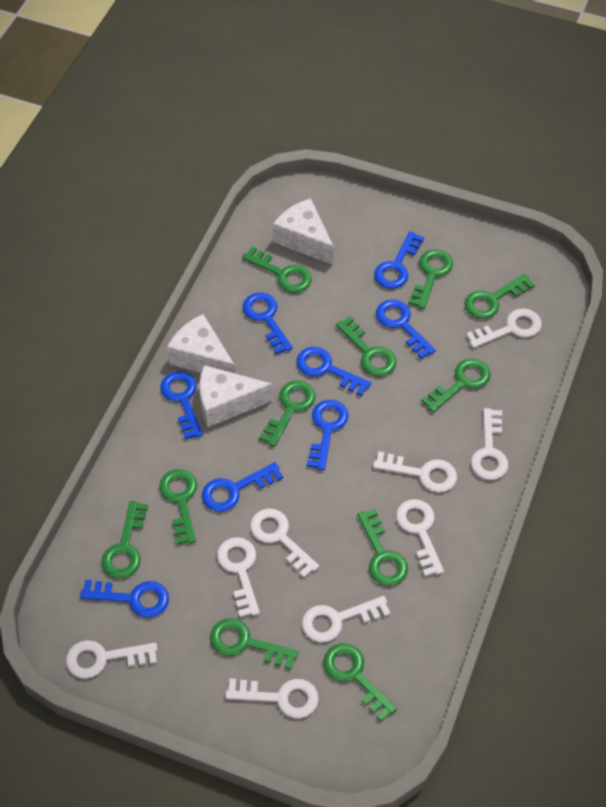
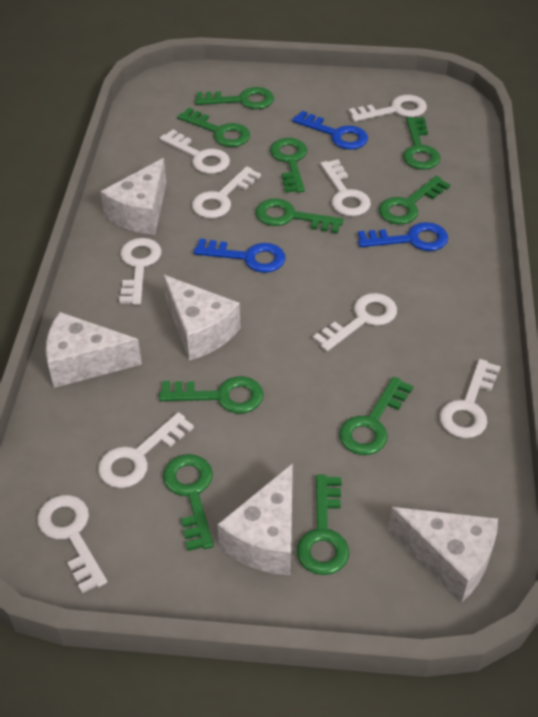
blue key: 8 -> 3
green key: 11 -> 10
white cheese: 3 -> 5

